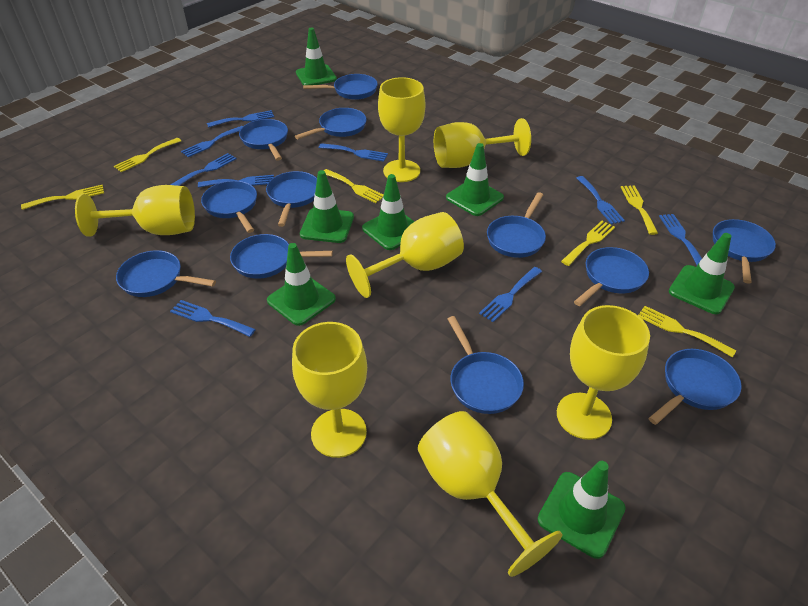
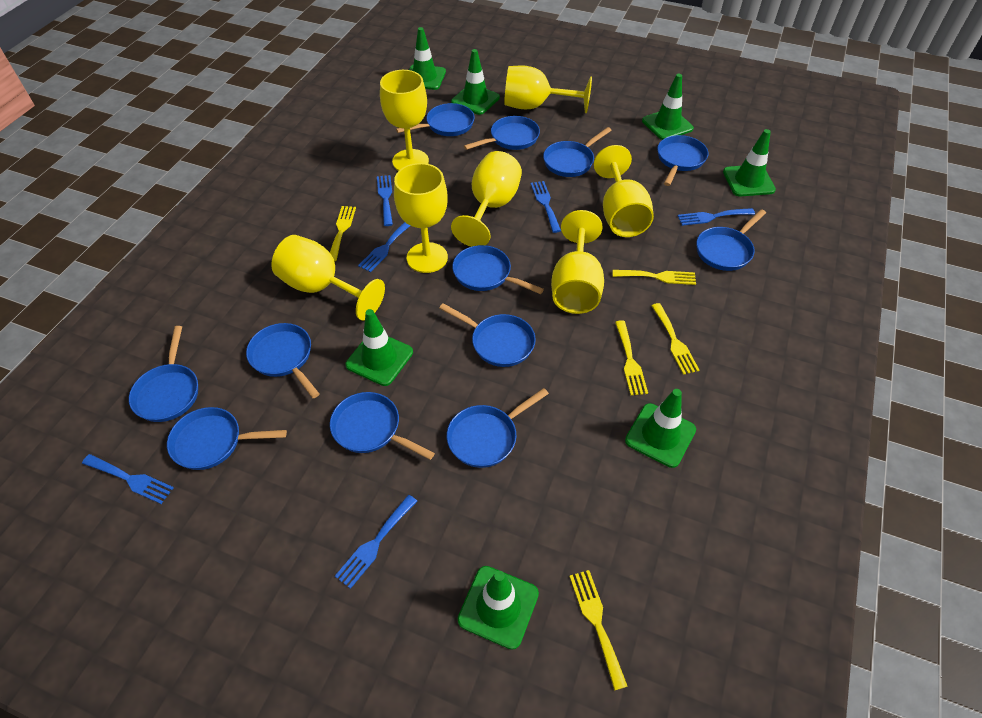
blue fork: 9 -> 6
yellow fork: 6 -> 5

